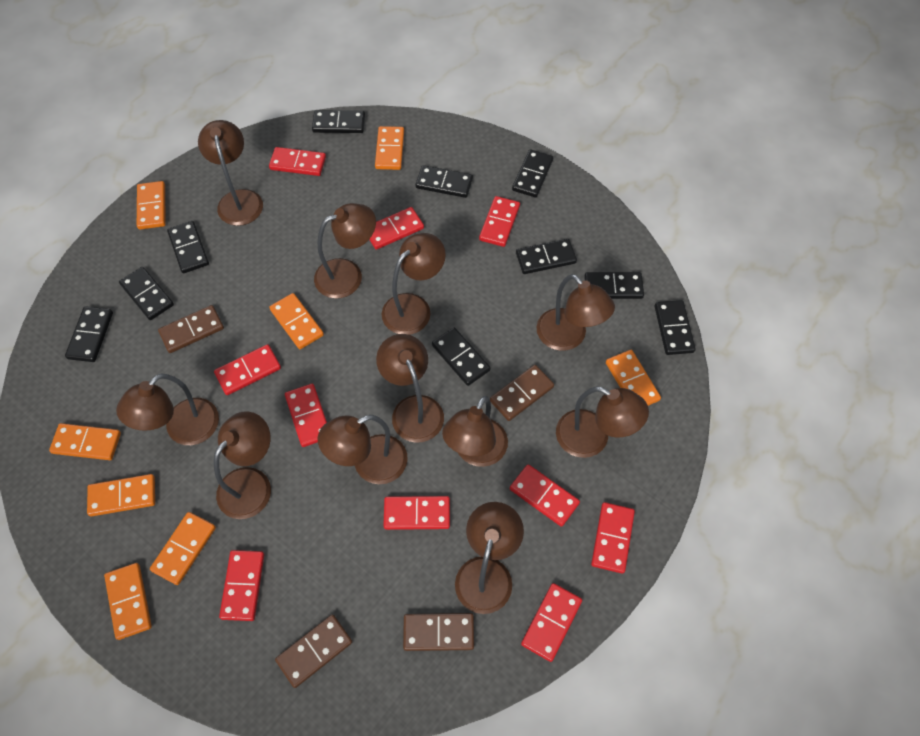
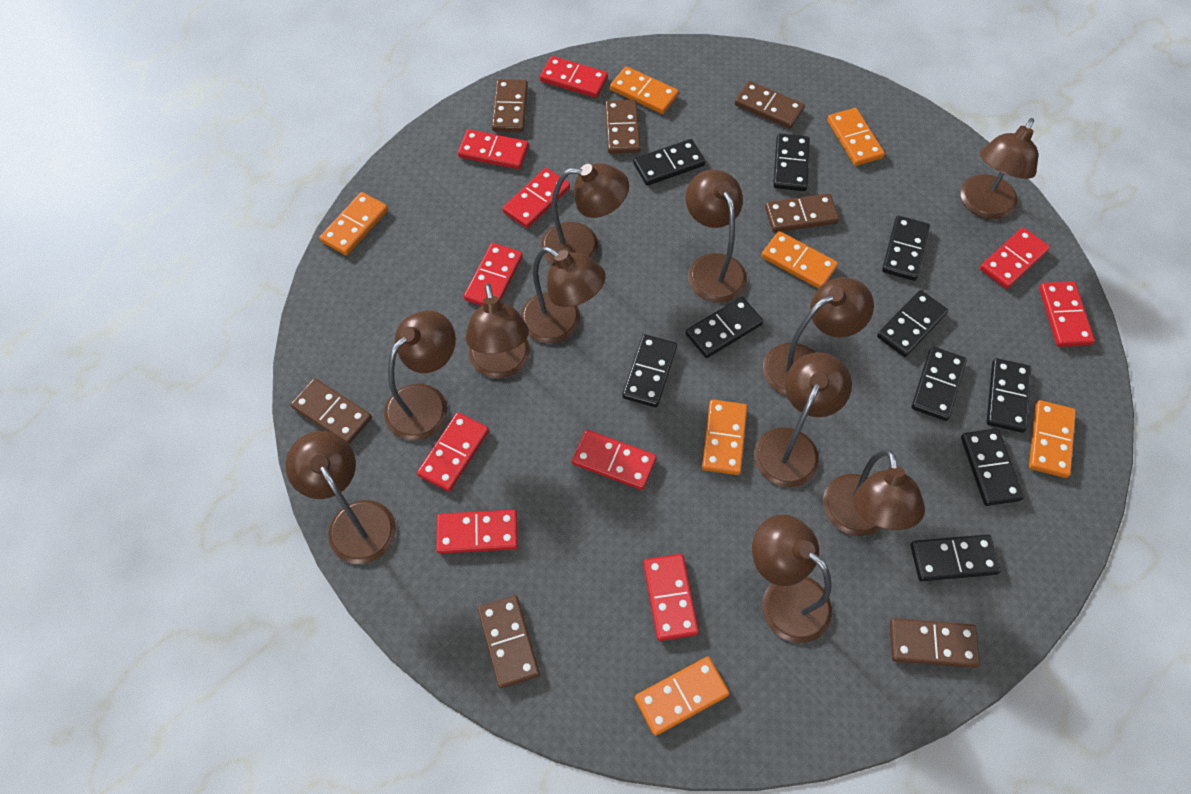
brown domino: 4 -> 7
orange domino: 8 -> 7

